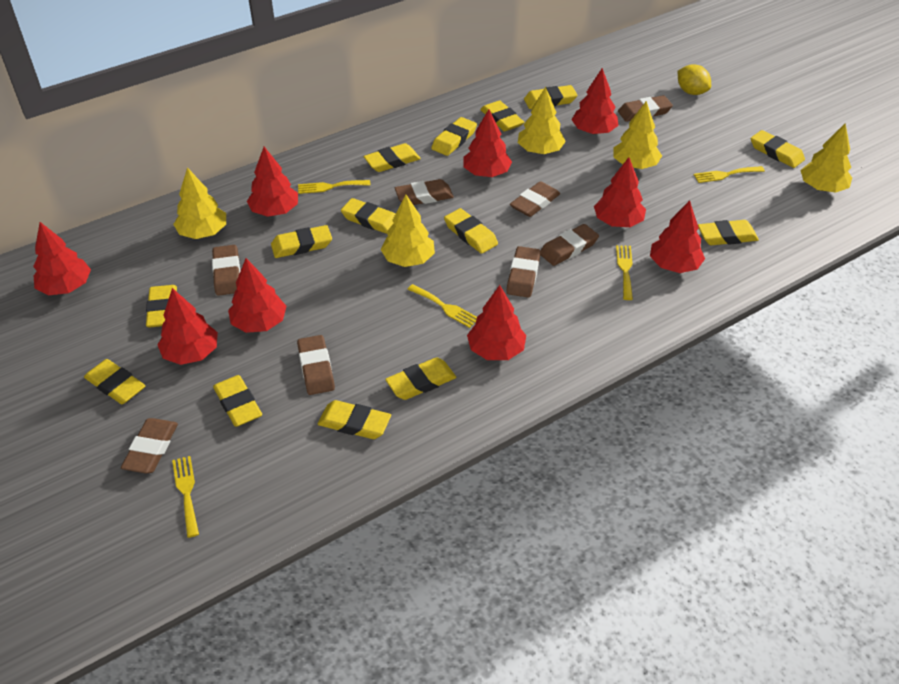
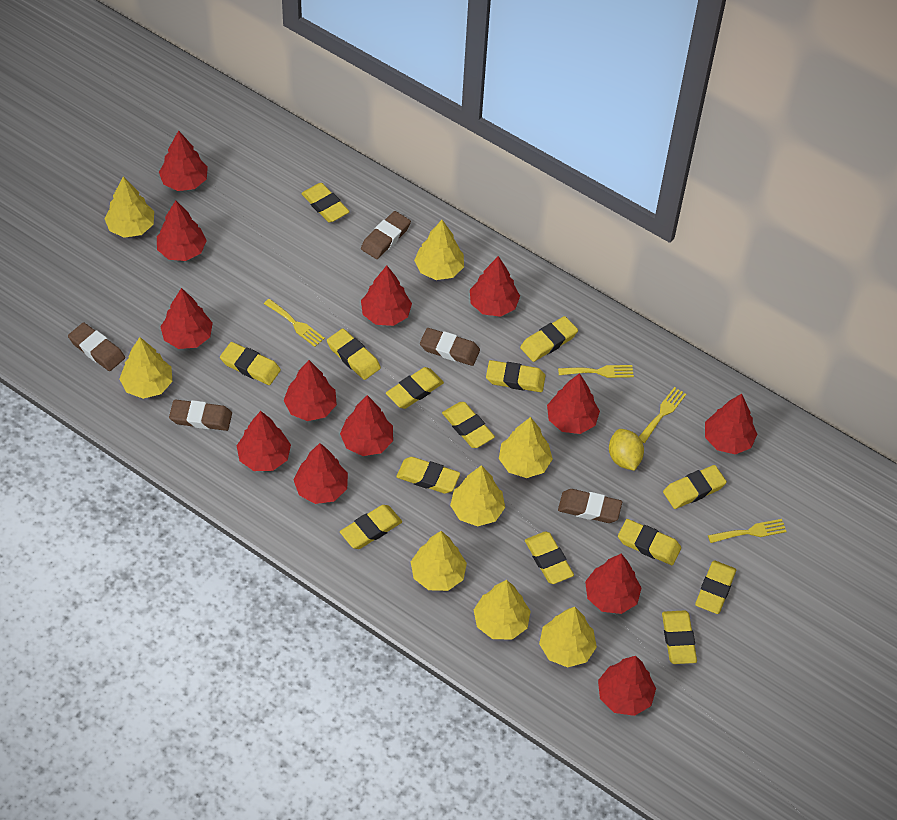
brown eraser: 8 -> 5
red tree: 9 -> 13
yellow fork: 5 -> 4
yellow tree: 5 -> 8

